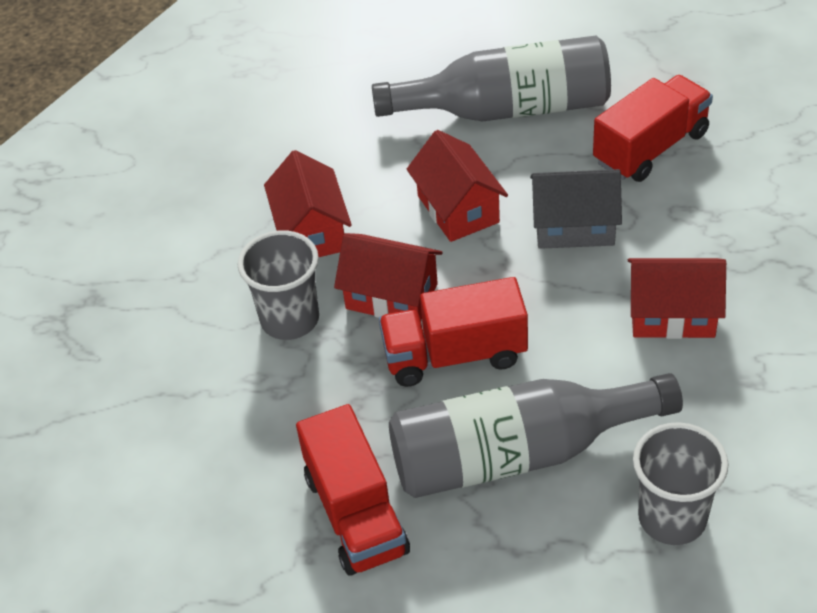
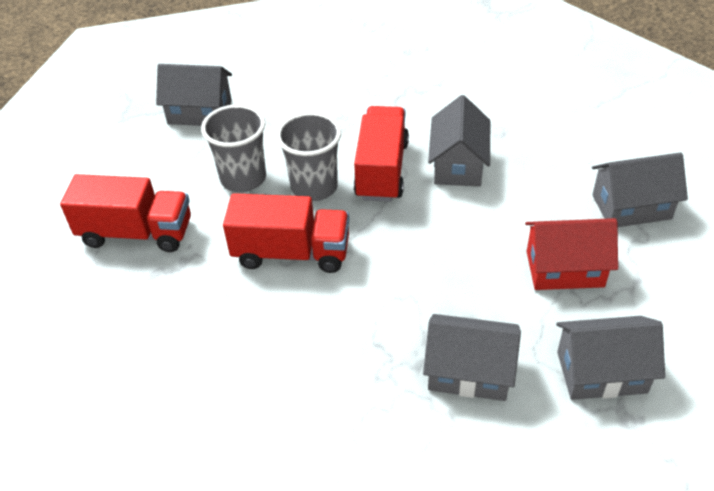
grey bottle: 2 -> 0
grey house: 1 -> 5
red house: 4 -> 1

